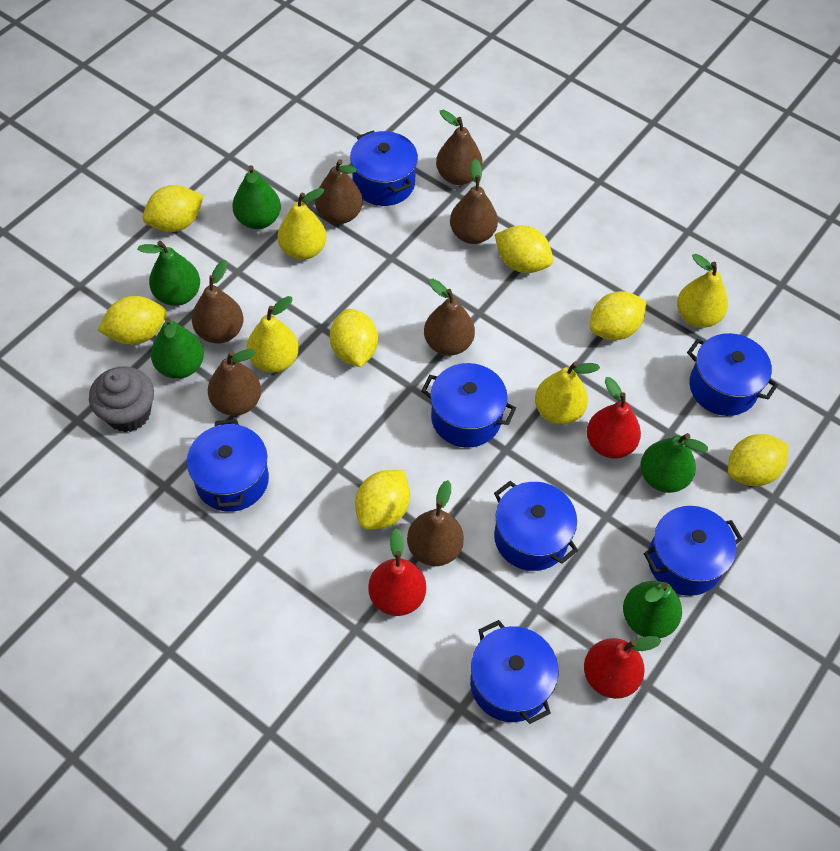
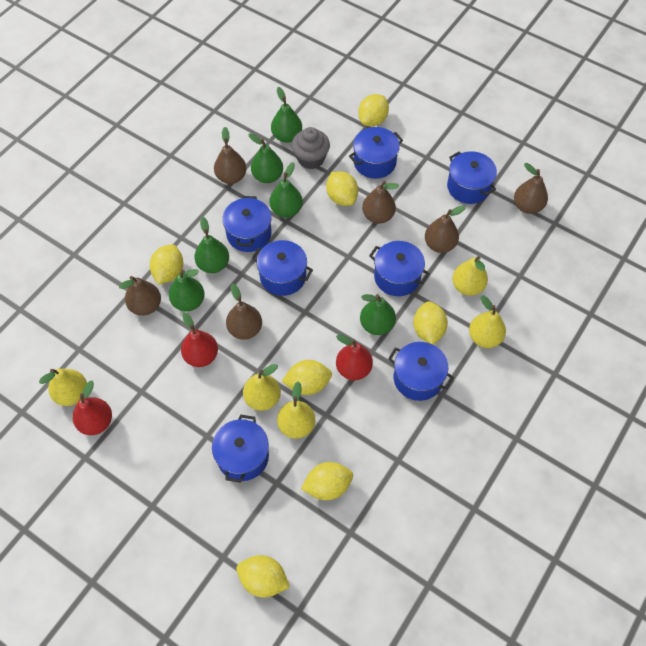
brown pear: 7 -> 6
green pear: 5 -> 6
yellow pear: 4 -> 5

